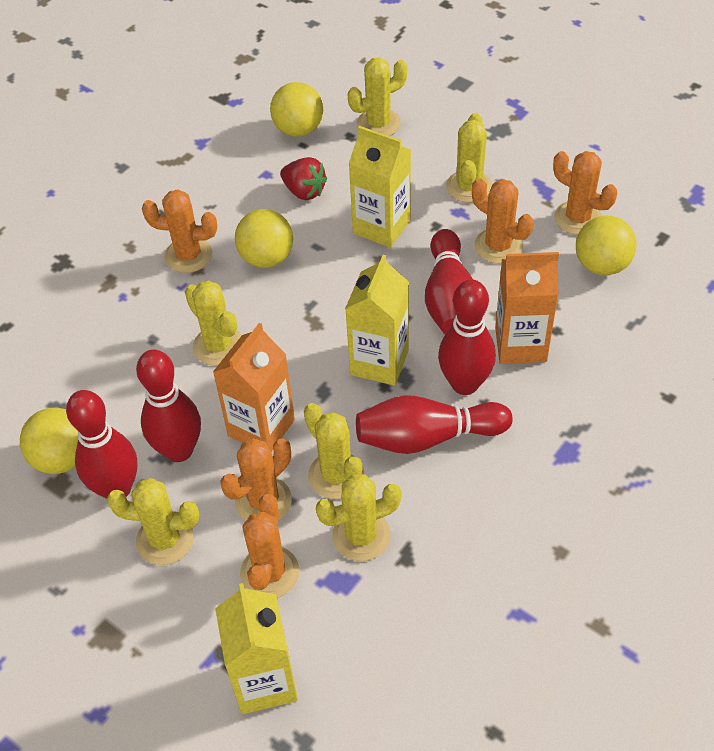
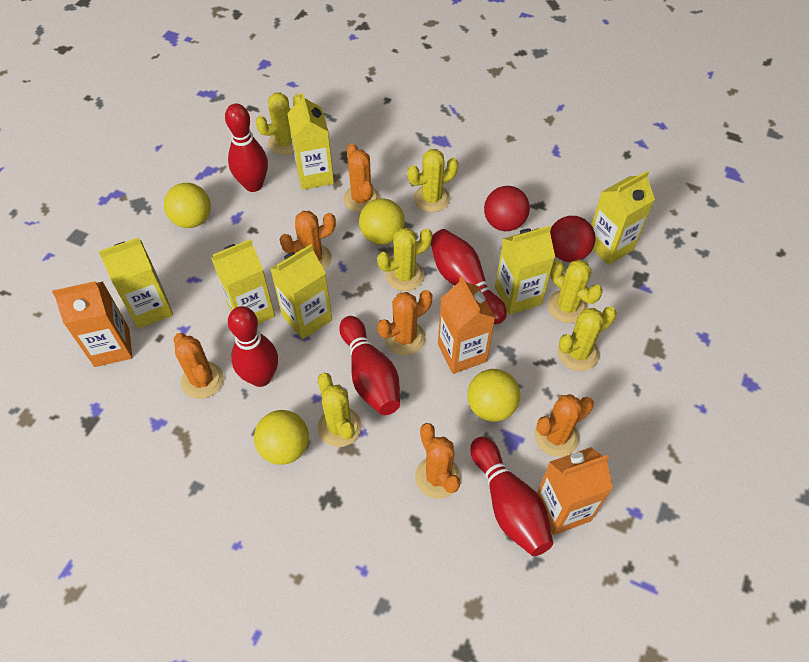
orange cactus: 5 -> 6
orange carton: 2 -> 3
red ball: 0 -> 2
red strawberry: 1 -> 0
yellow carton: 3 -> 6

